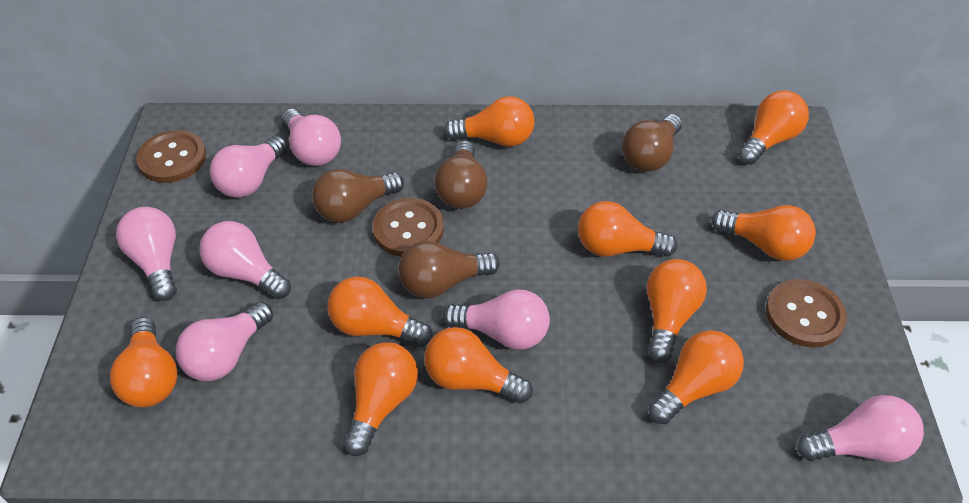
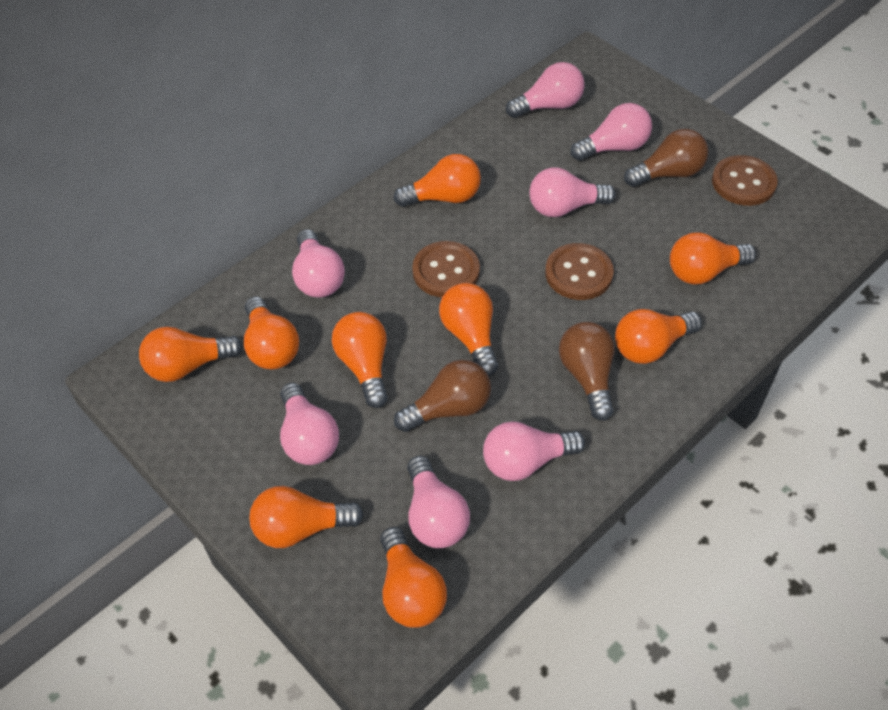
brown light bulb: 4 -> 3
orange light bulb: 10 -> 9

